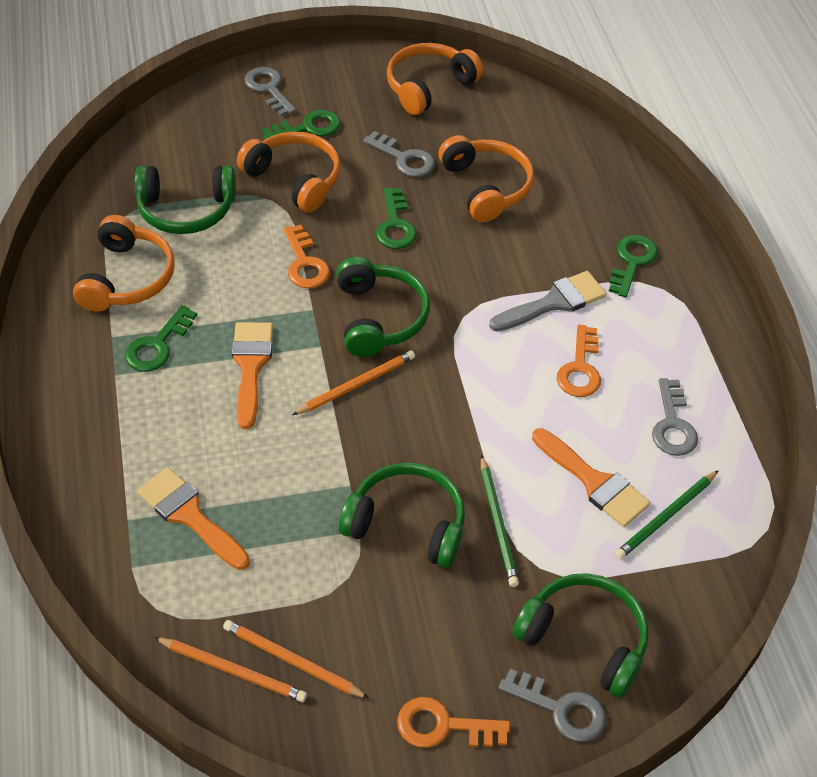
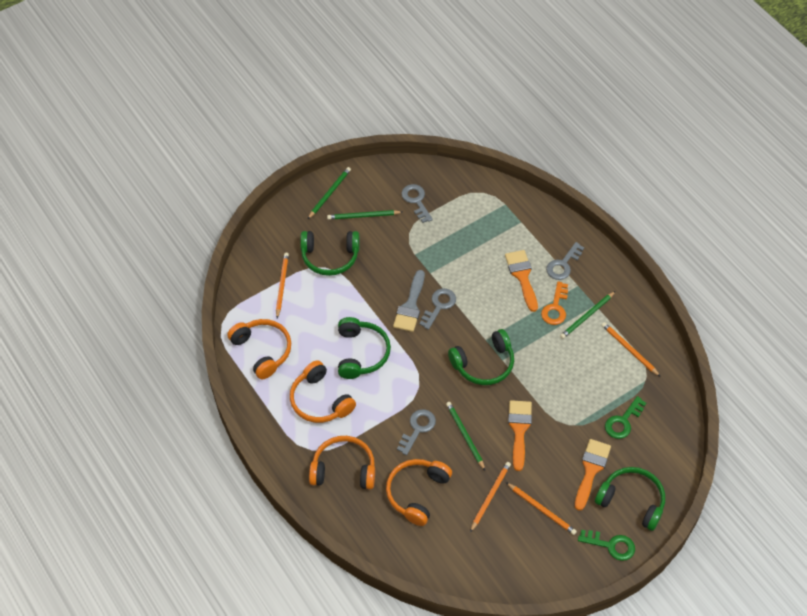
green key: 4 -> 2
green pencil: 2 -> 4
orange key: 3 -> 1
orange pencil: 3 -> 4

